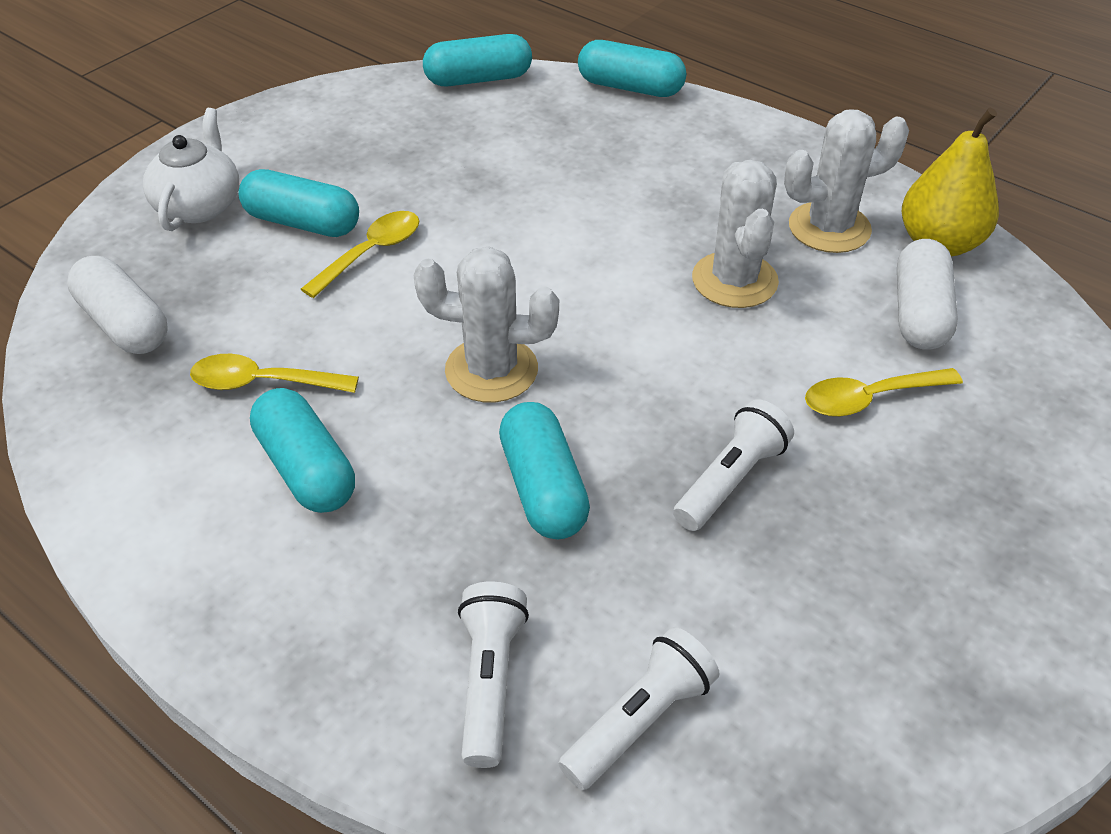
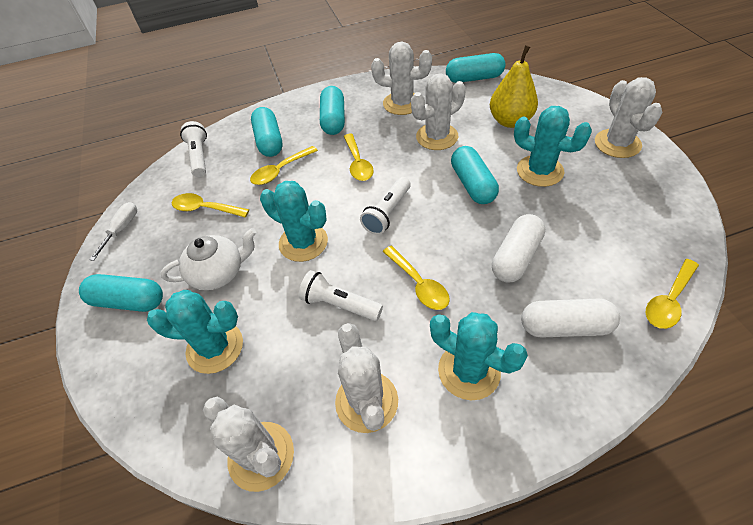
turquoise cactus: 0 -> 4
white cactus: 3 -> 5
white screwdriver: 0 -> 1
yellow spoon: 3 -> 5

